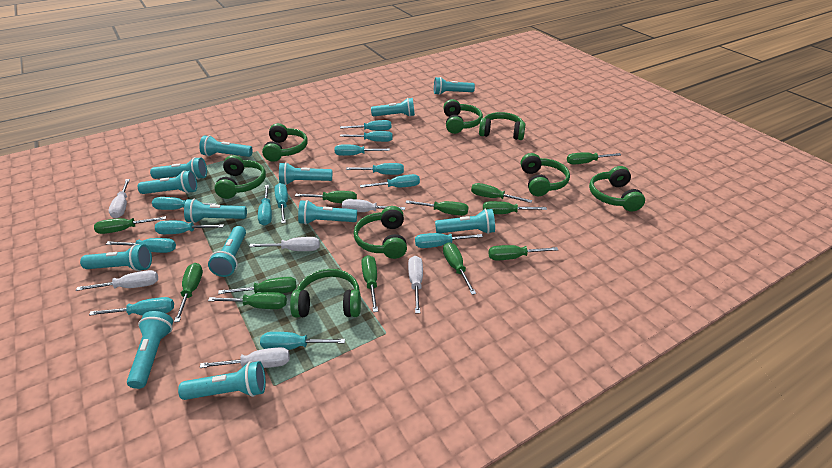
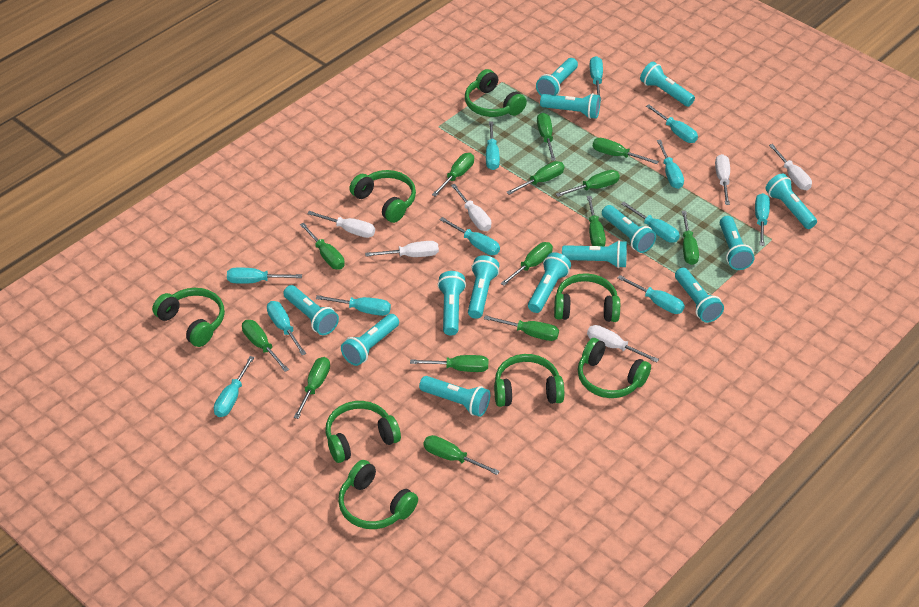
green screwdriver: 12 -> 14
turquoise flashlight: 13 -> 14
turquoise screwdriver: 13 -> 12

